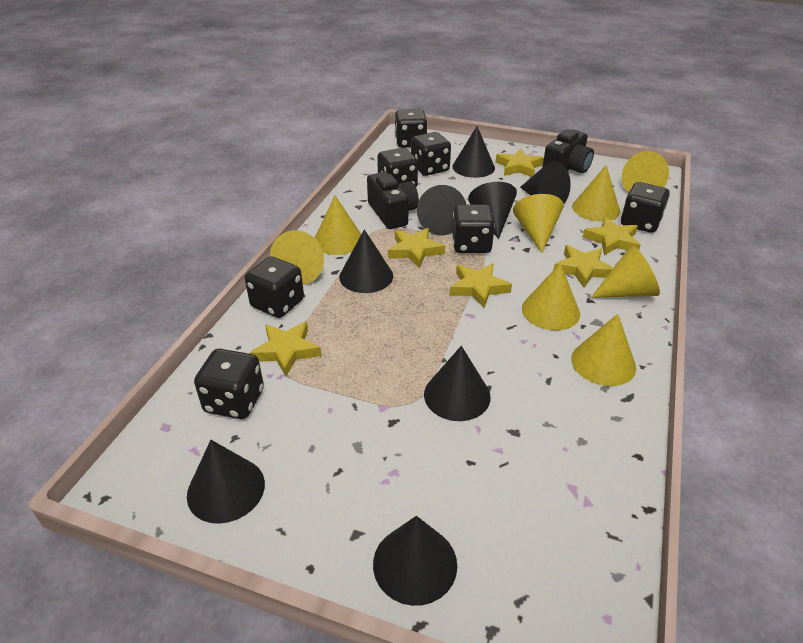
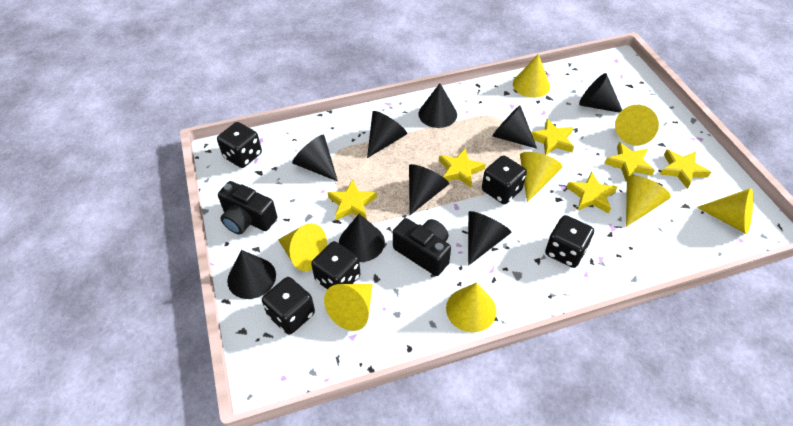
black cone: 8 -> 9
black dice: 7 -> 5

